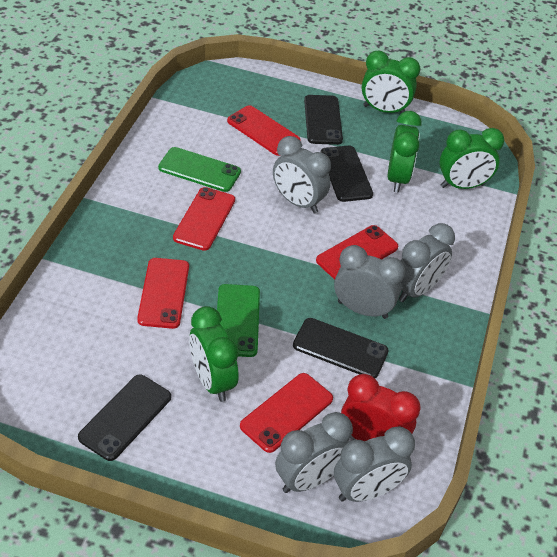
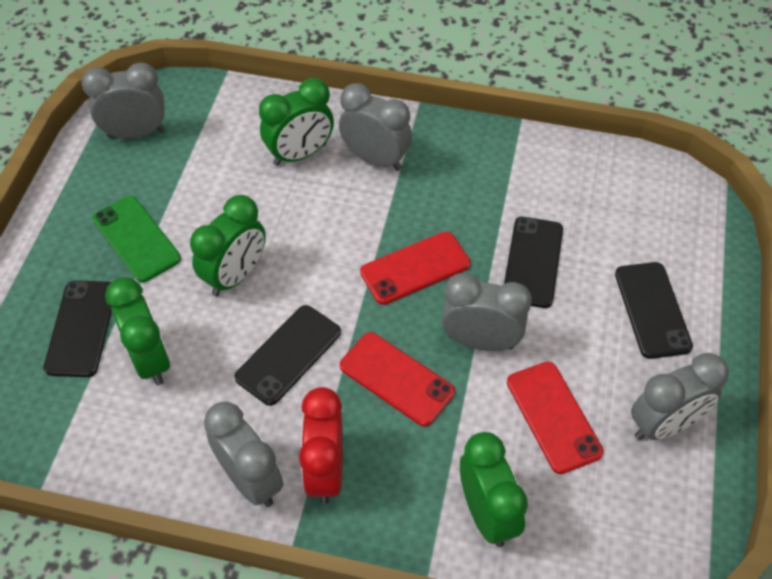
green phone: 2 -> 1
red phone: 5 -> 3

